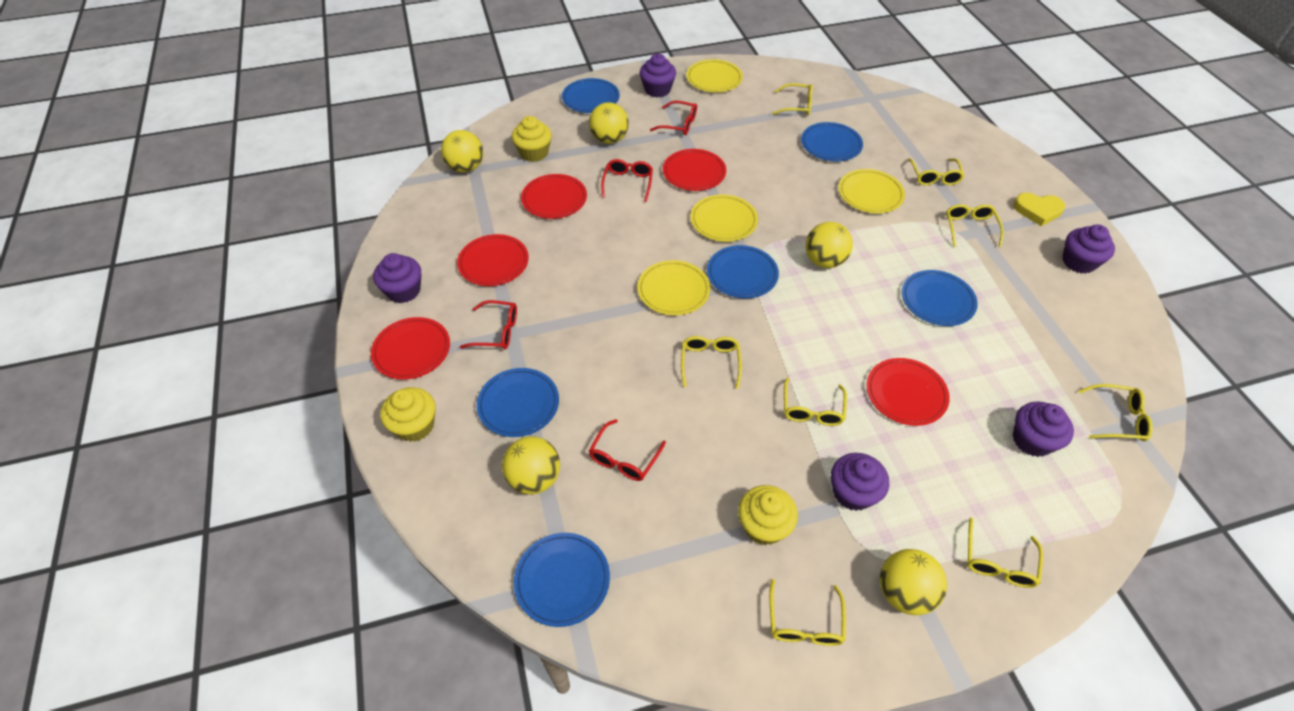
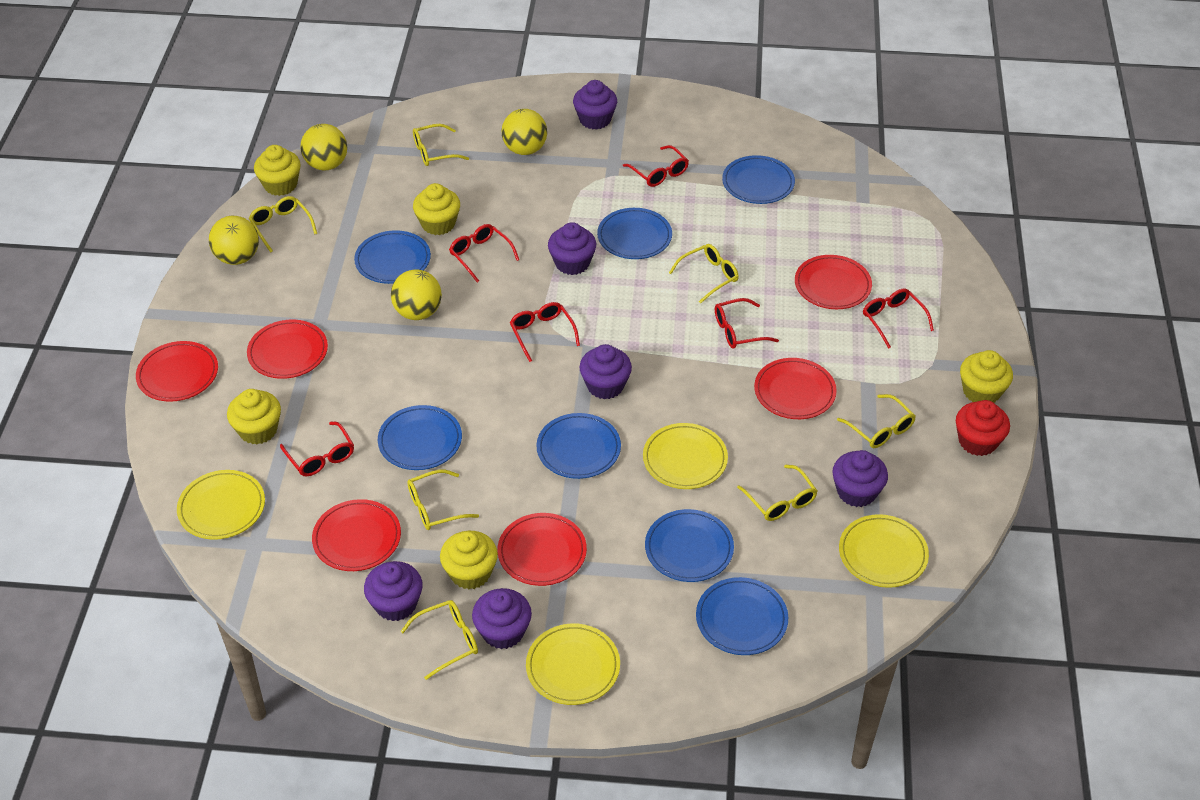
blue plate: 6 -> 7
purple cupcake: 5 -> 6
red cupcake: 0 -> 1
red glasses: 4 -> 6
red plate: 5 -> 6
yellow ball: 5 -> 4
yellow cupcake: 3 -> 5
yellow glasses: 8 -> 7
yellow heart: 1 -> 0

